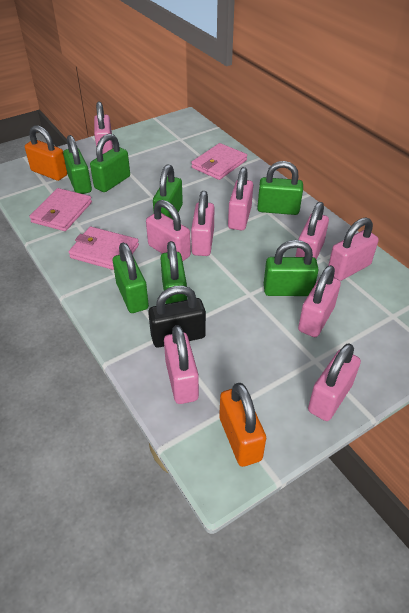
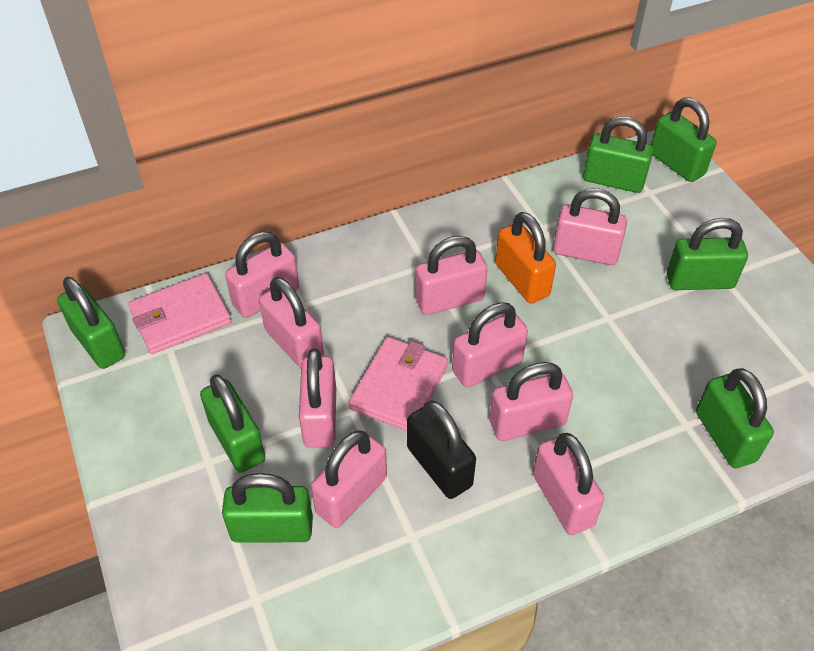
orange padlock: 2 -> 1
pink wallet: 3 -> 2

